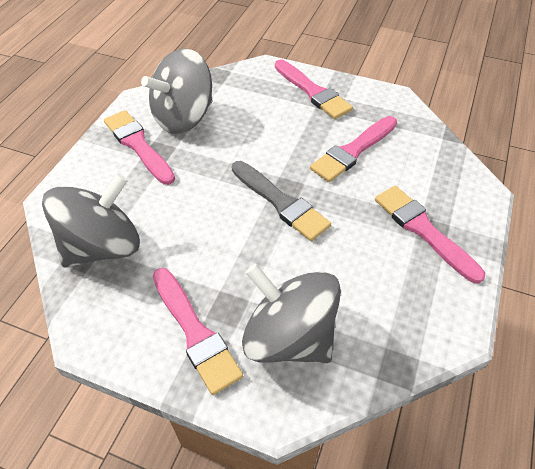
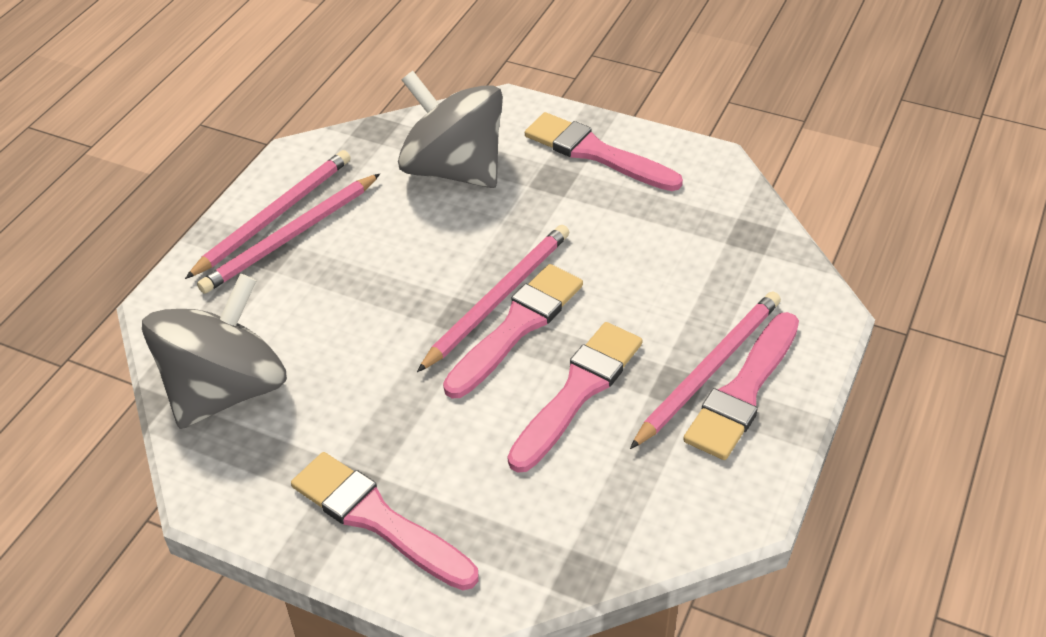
grey brush: 1 -> 0
grey spinning top: 3 -> 2
pink pencil: 0 -> 4

